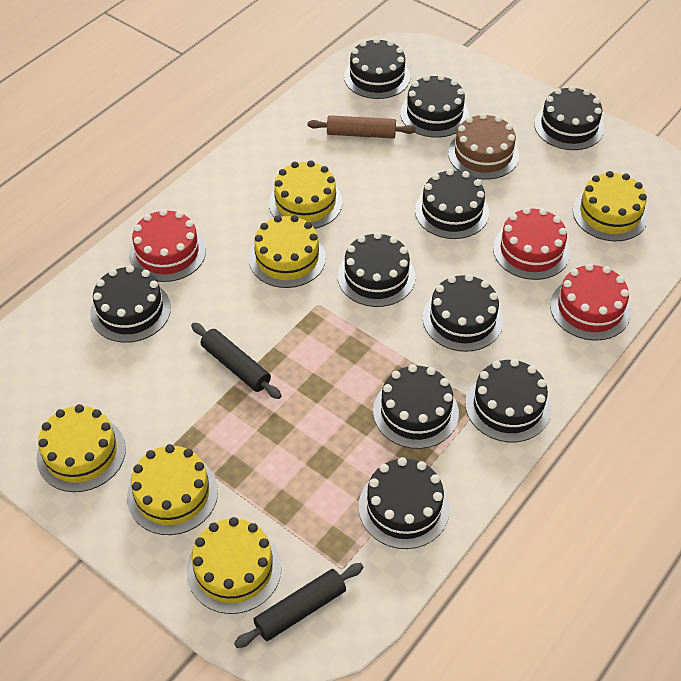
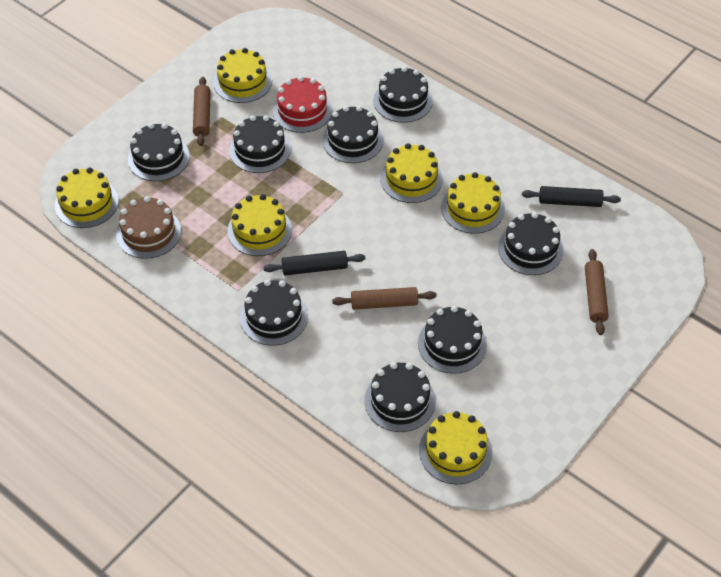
black cake: 10 -> 8
brown rolling pin: 1 -> 3
red cake: 3 -> 1

